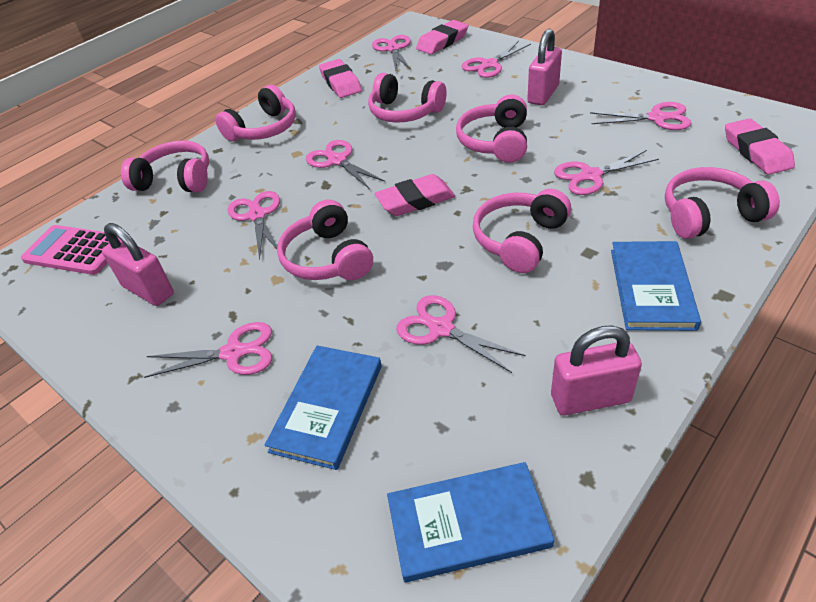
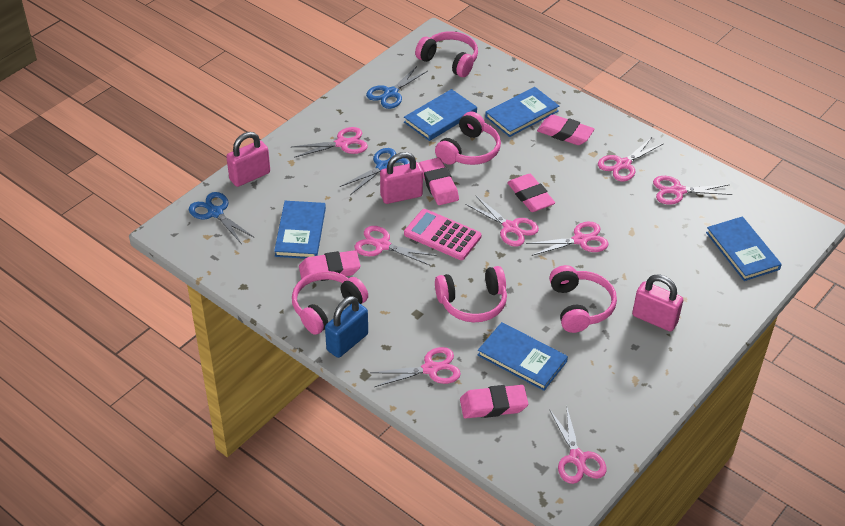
blue book: 3 -> 5
blue padlock: 0 -> 1
blue scissors: 0 -> 3
pink eraser: 4 -> 5
pink headphones: 7 -> 5

